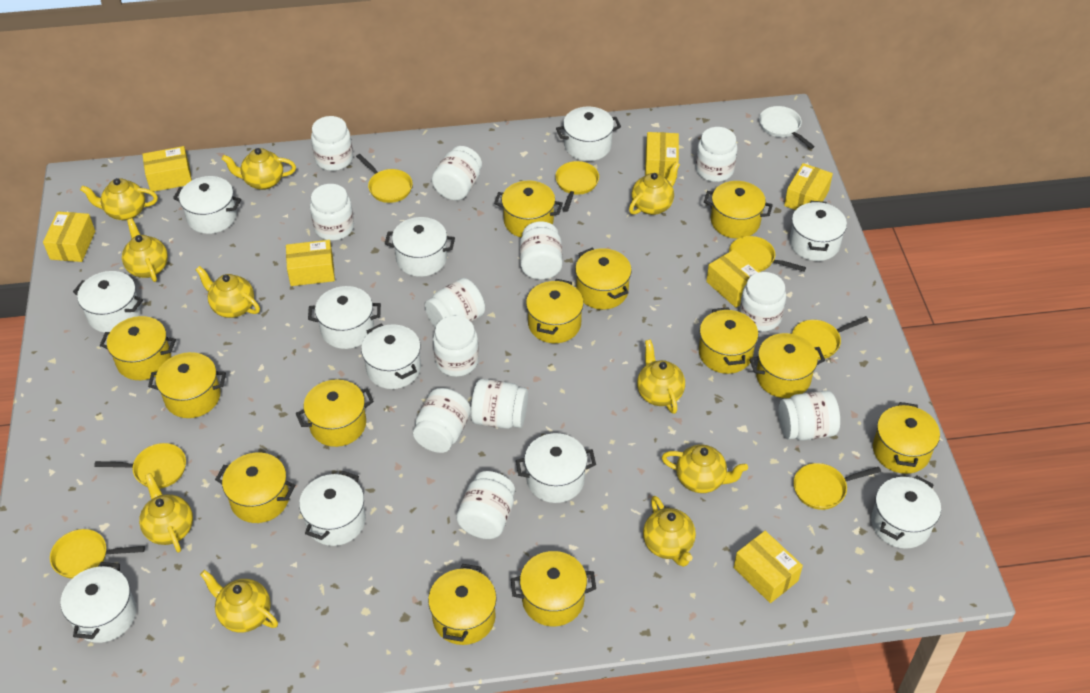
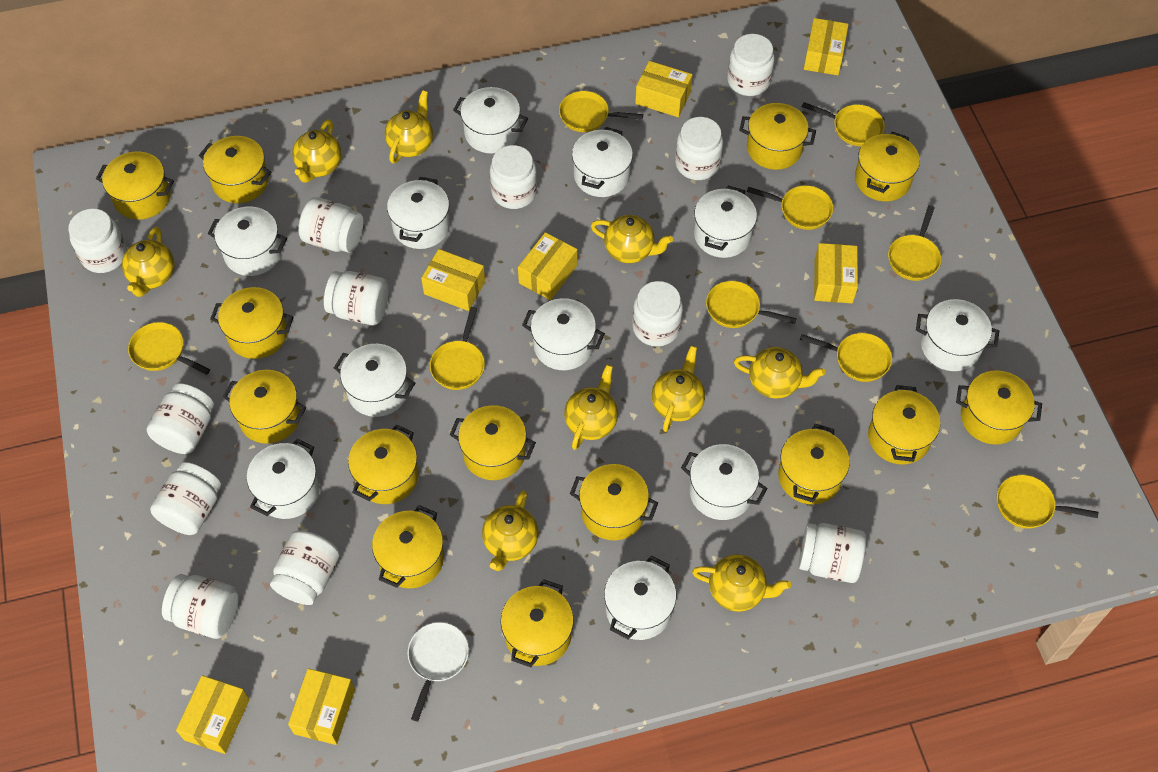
yellow pan: 7 -> 9
yellow pot: 13 -> 14
yellow teapot: 10 -> 9

